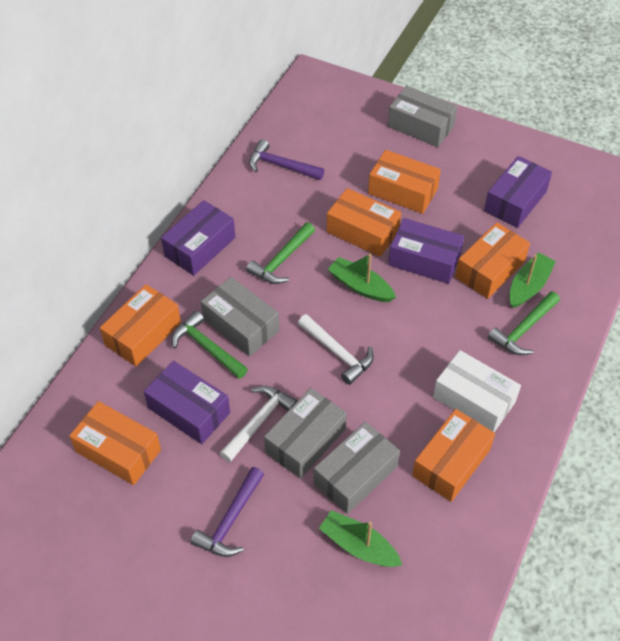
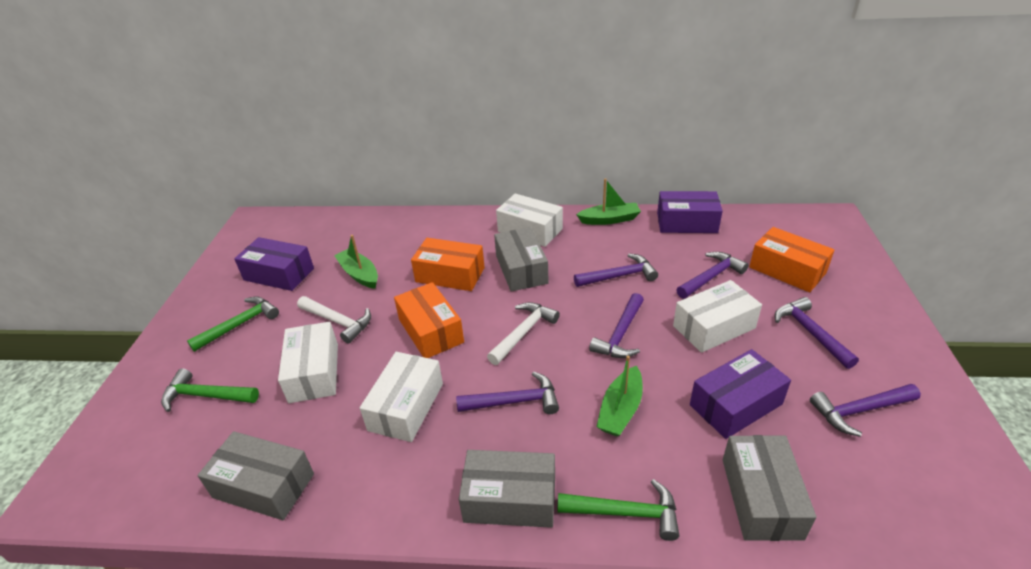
orange box: 6 -> 3
purple box: 4 -> 3
purple hammer: 2 -> 6
white box: 1 -> 4

